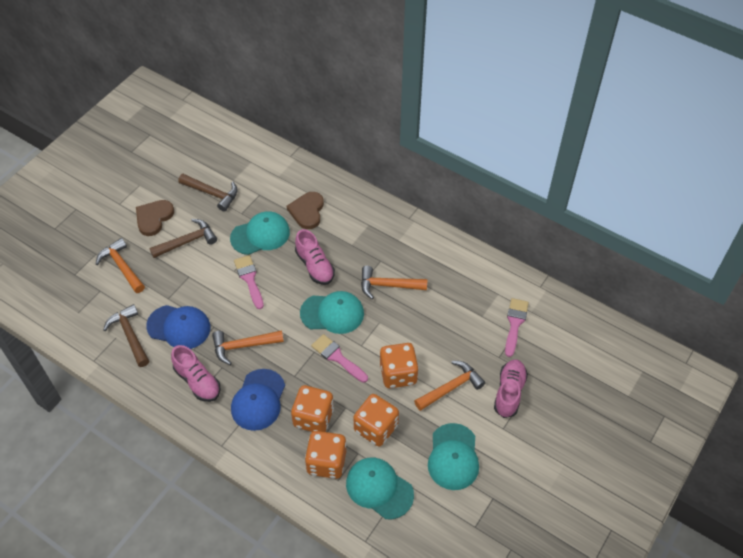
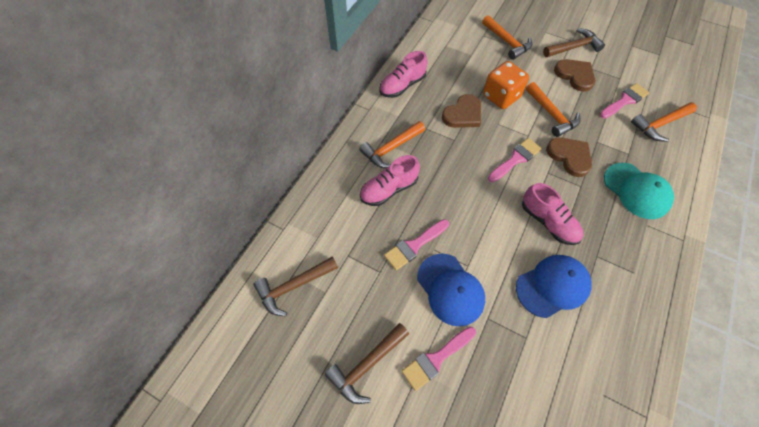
brown heart: 2 -> 3
orange dice: 4 -> 1
pink brush: 3 -> 4
turquoise cap: 4 -> 1

